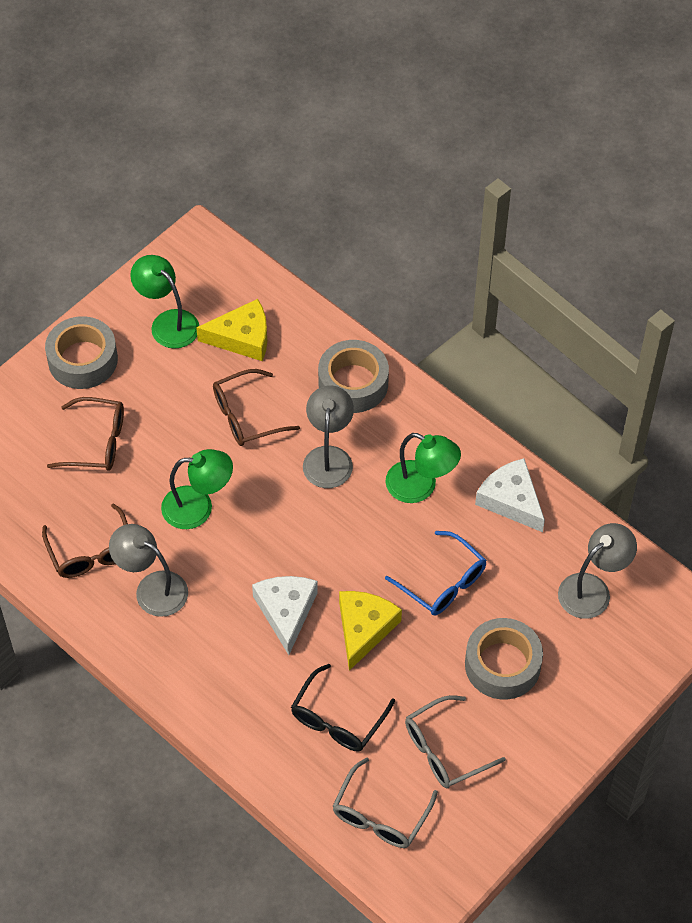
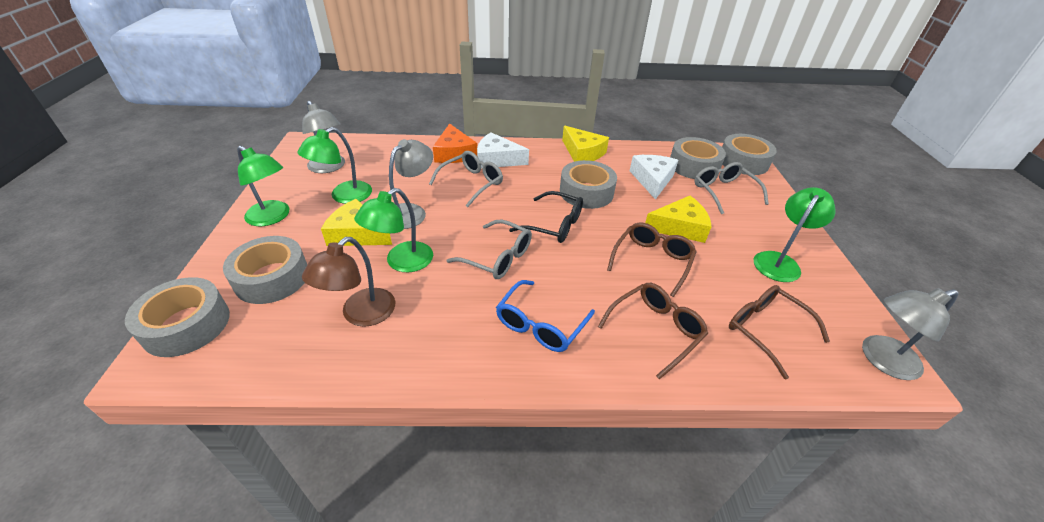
brown lamp: 0 -> 1
green lamp: 3 -> 4
grey glasses: 2 -> 3
grey tape: 3 -> 5
orange cheese: 0 -> 1
yellow cheese: 2 -> 3

